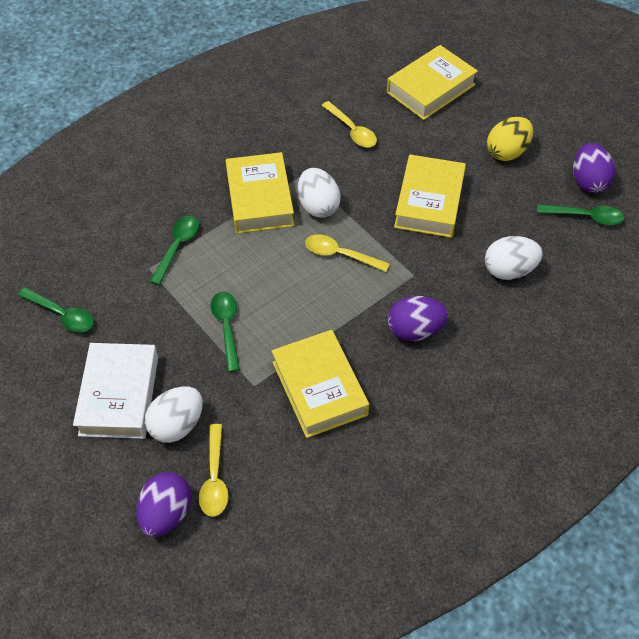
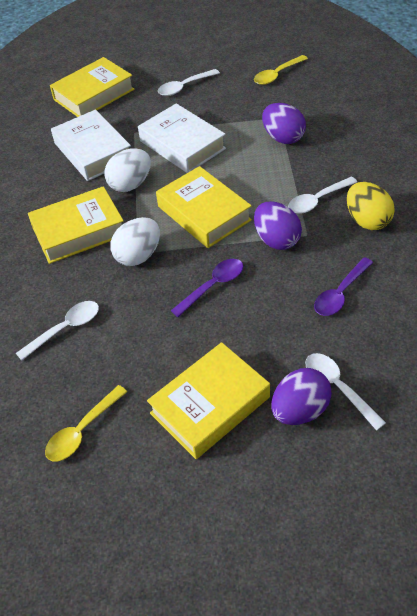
green spoon: 4 -> 0
purple spoon: 0 -> 2
white book: 1 -> 2
white egg: 3 -> 2
white spoon: 0 -> 4
yellow spoon: 3 -> 2

